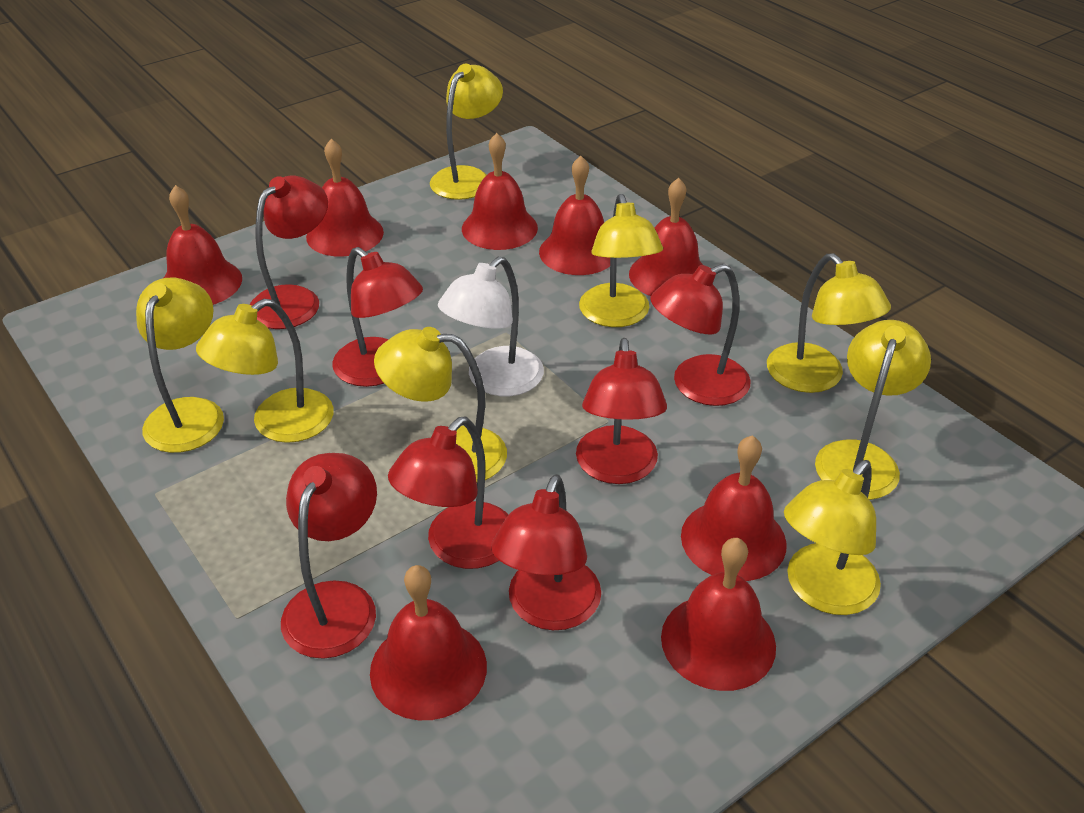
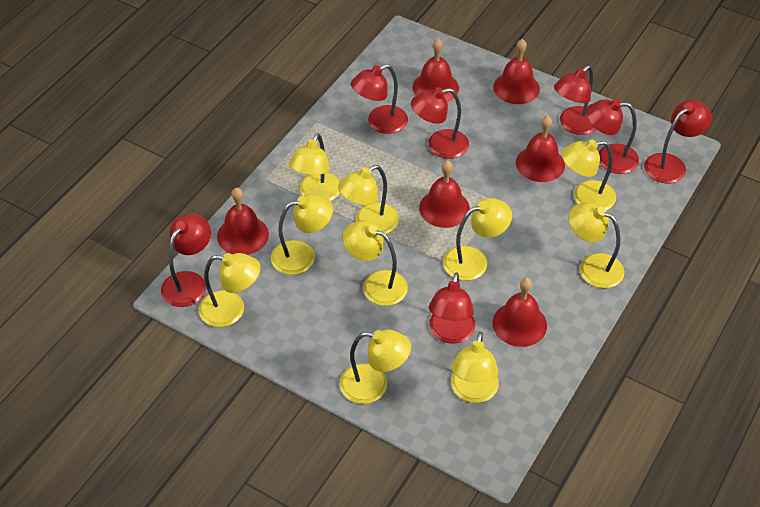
red bell: 8 -> 6
white lamp: 1 -> 0
yellow lamp: 8 -> 10

